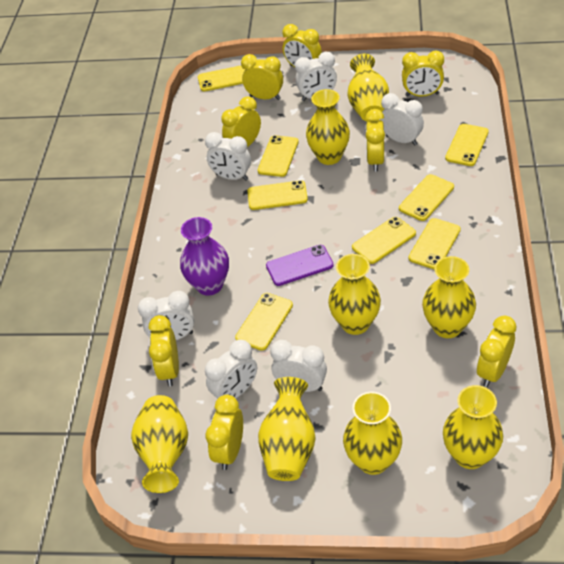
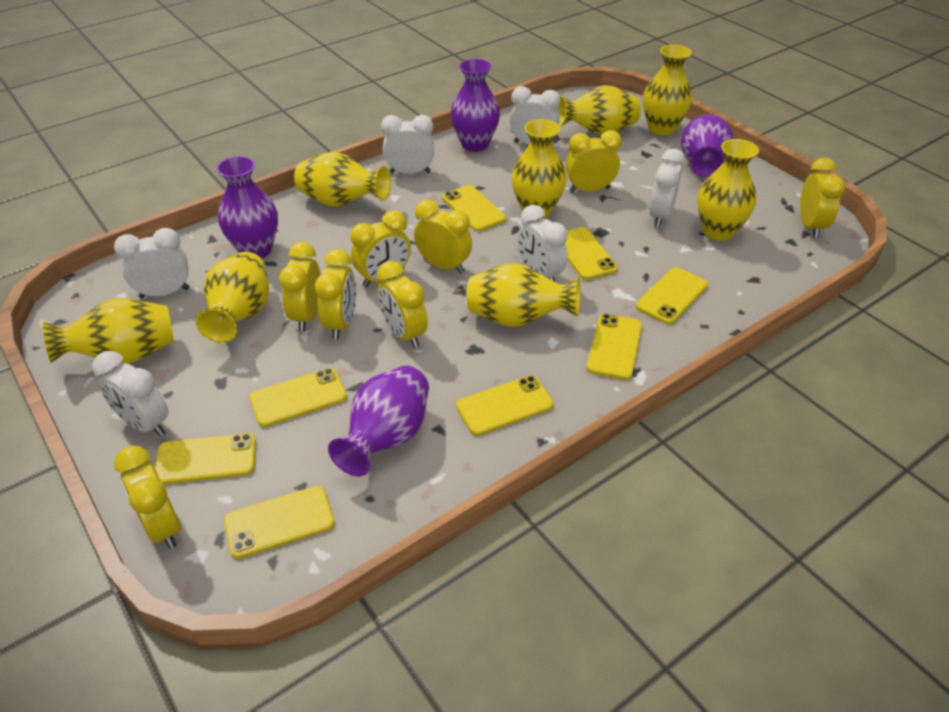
purple phone: 1 -> 0
purple vase: 1 -> 4

